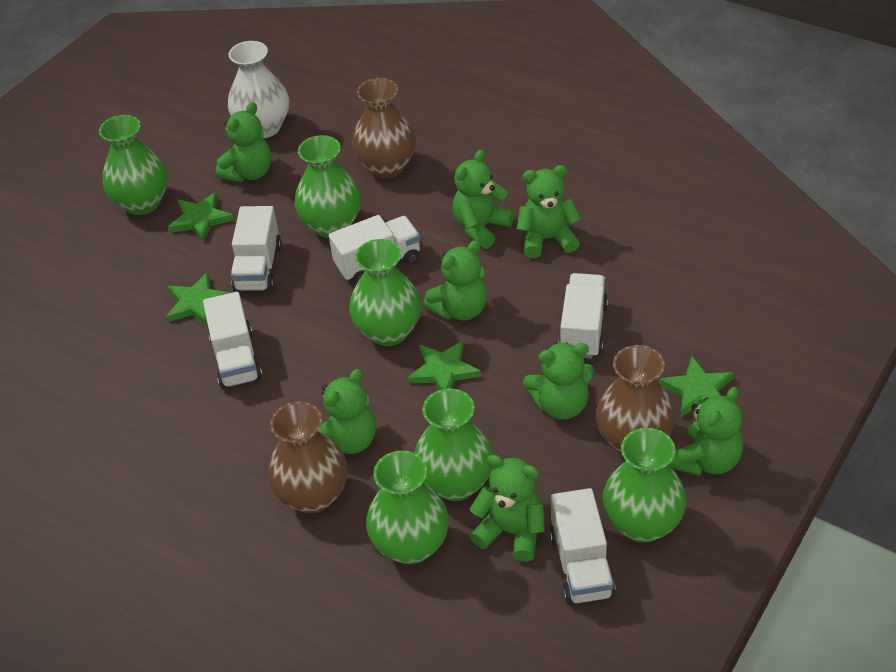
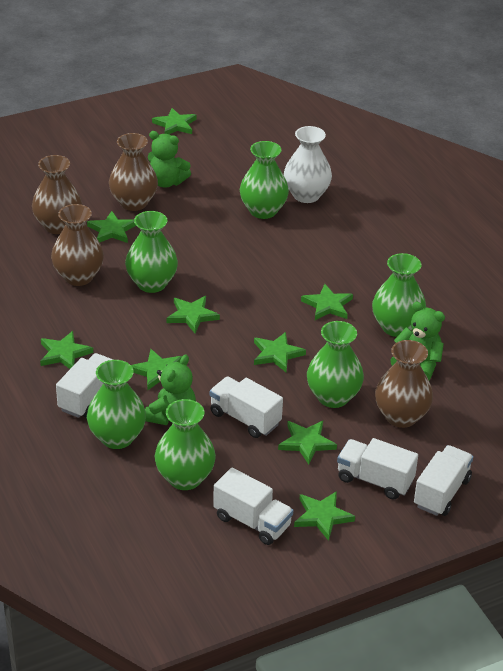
brown vase: 3 -> 4
green star: 4 -> 9
green teddy bear: 8 -> 3

